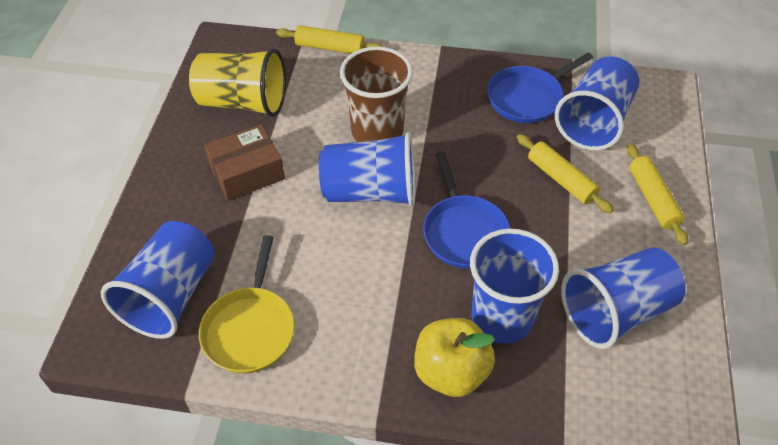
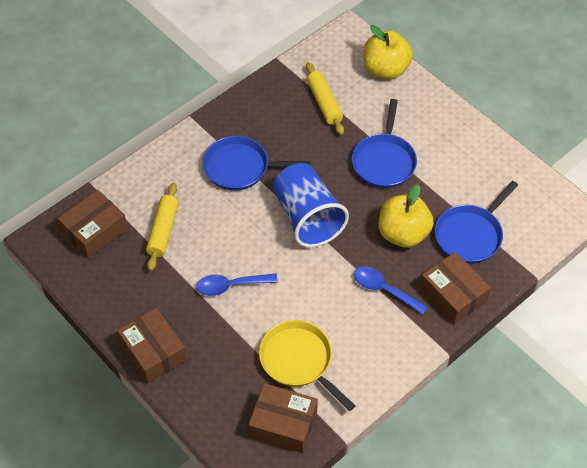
blue cup: 5 -> 1
blue pan: 2 -> 3
blue spoon: 0 -> 2
brown box: 1 -> 4
brown cup: 1 -> 0
yellow apple: 1 -> 2
yellow cup: 1 -> 0
yellow rolling pin: 3 -> 2

